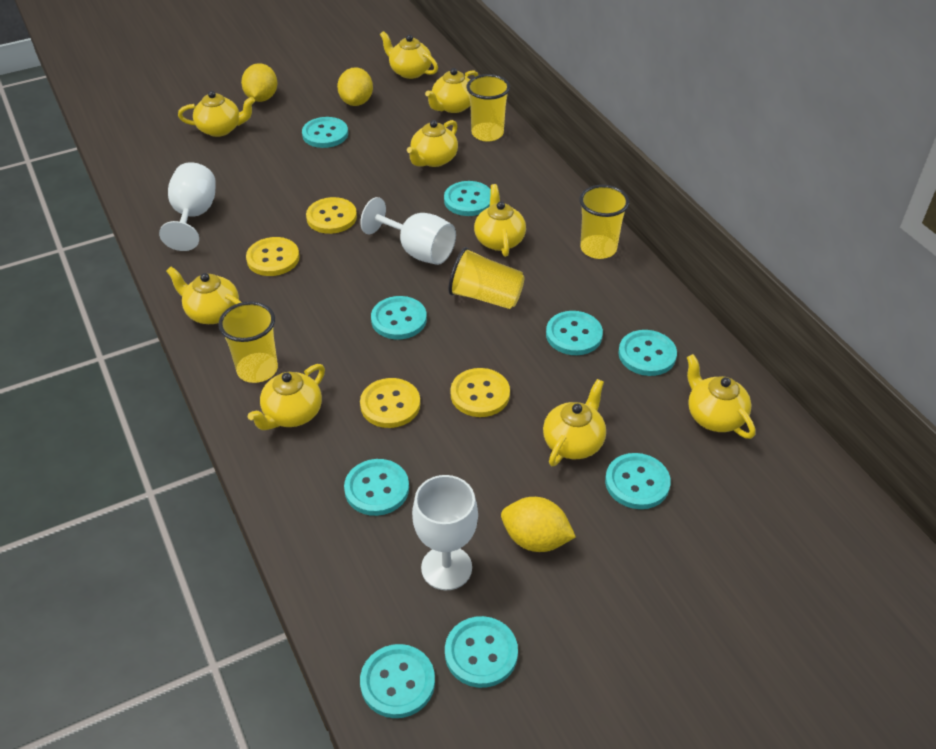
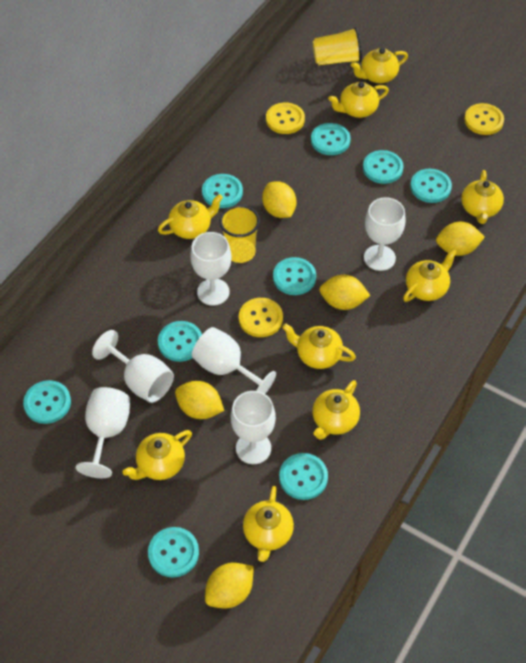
white goblet: 3 -> 6
yellow button: 4 -> 3
yellow cup: 4 -> 2
yellow lemon: 3 -> 5

